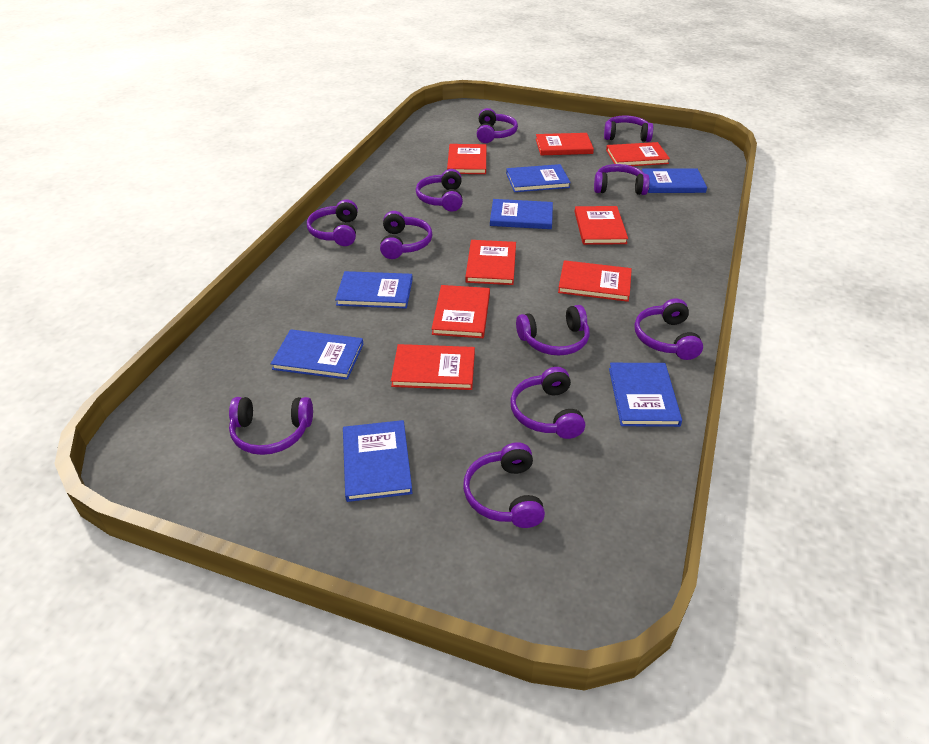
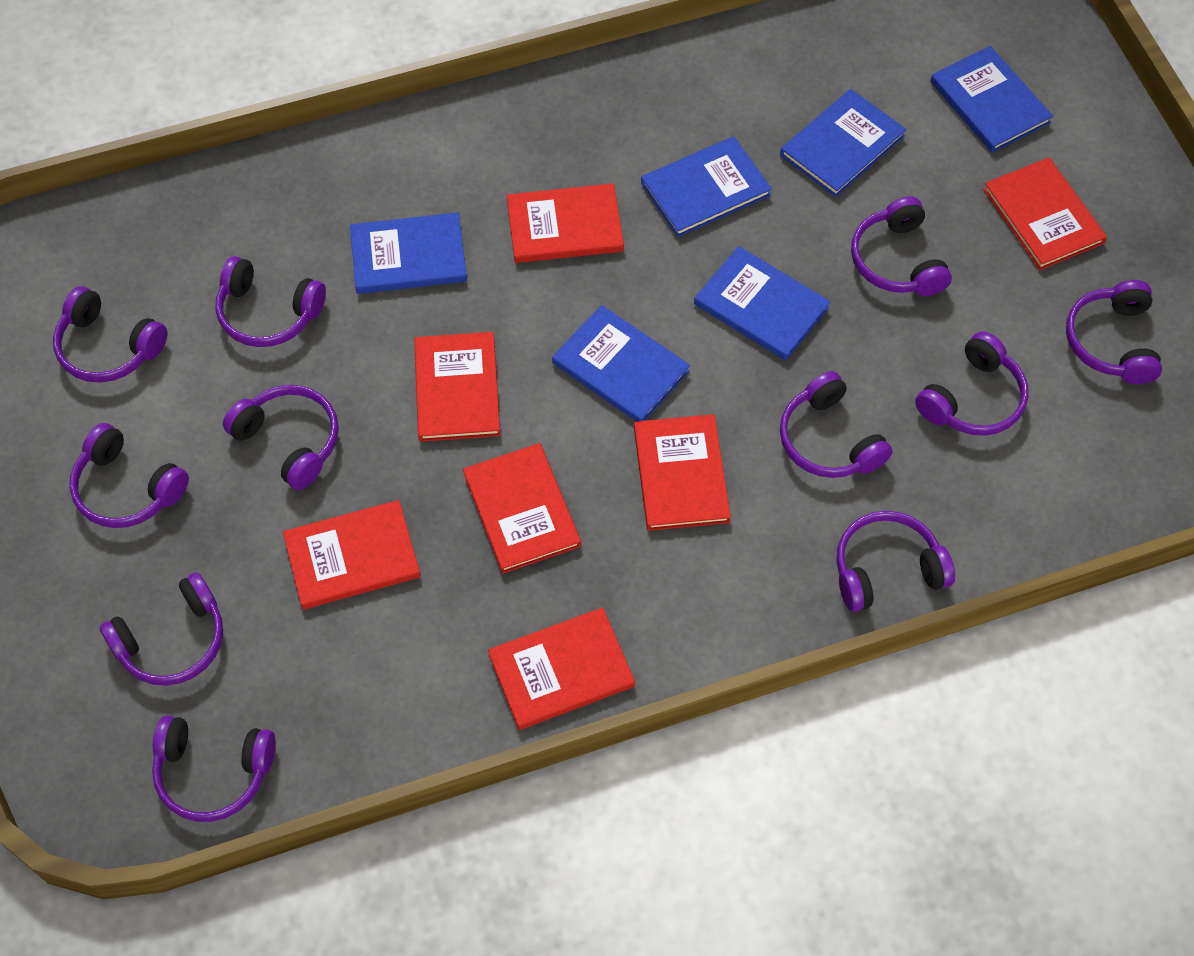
blue book: 7 -> 6
red book: 8 -> 7

